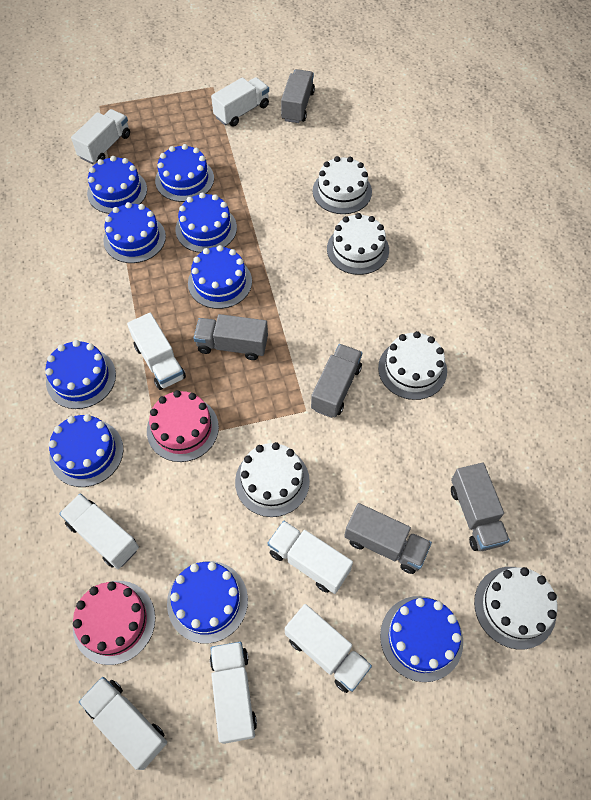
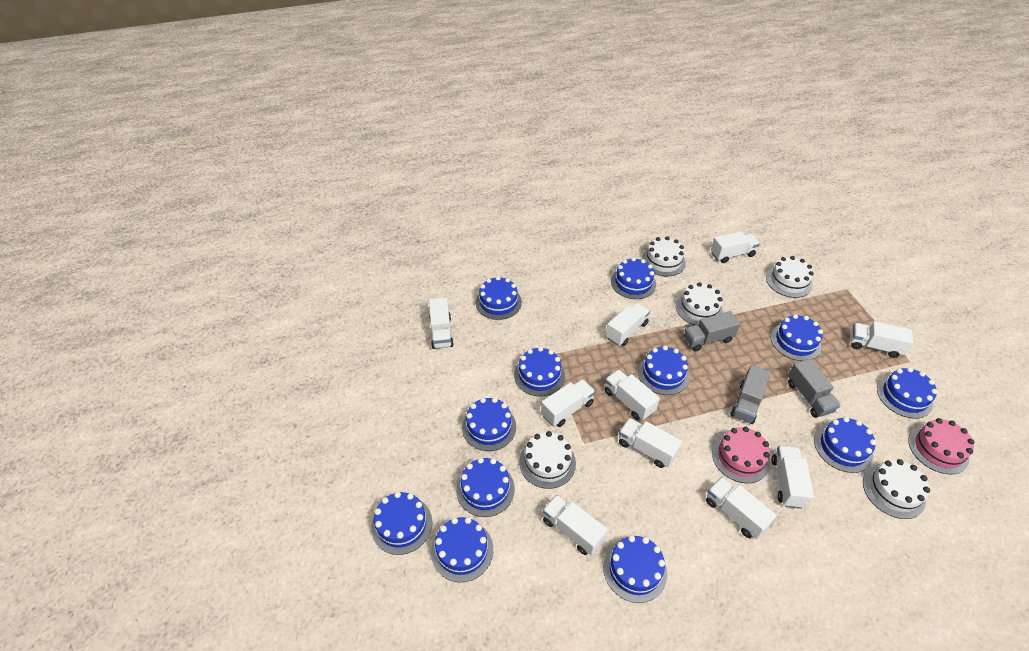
blue cake: 9 -> 12
grey truck: 5 -> 3
white truck: 8 -> 10

